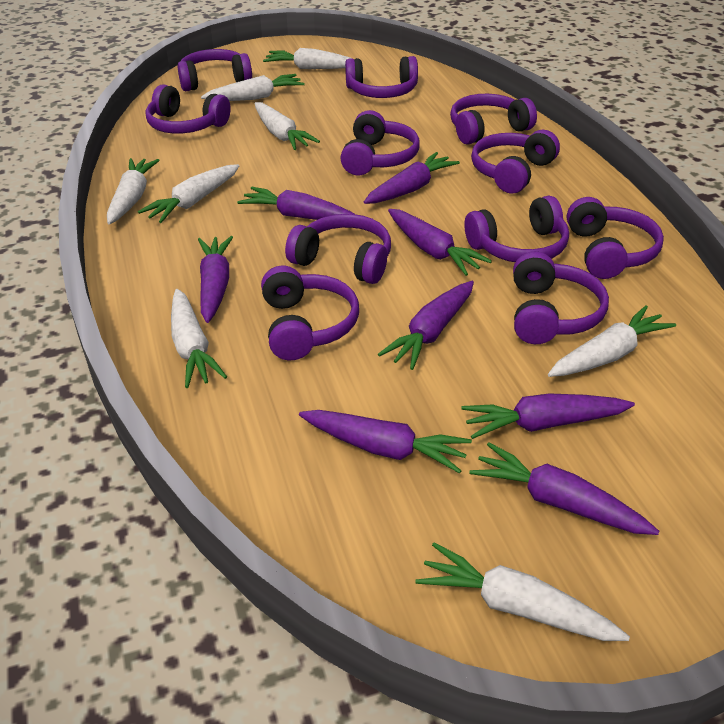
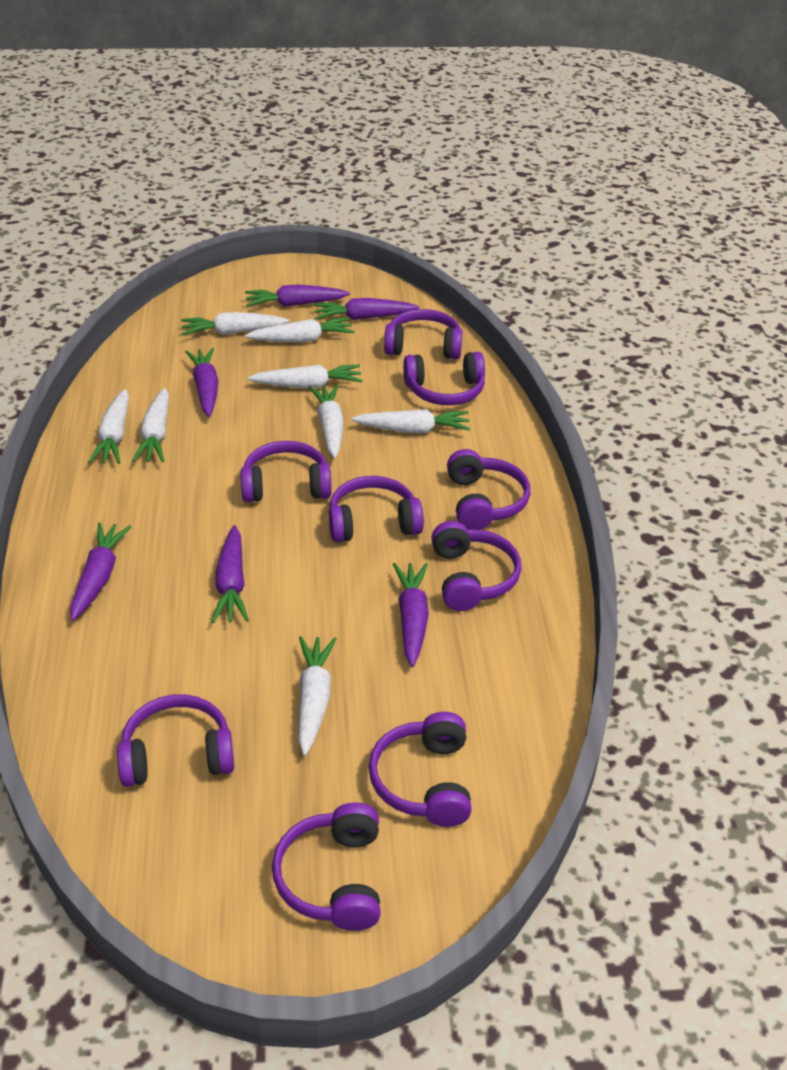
purple carrot: 8 -> 6
purple headphones: 11 -> 9

